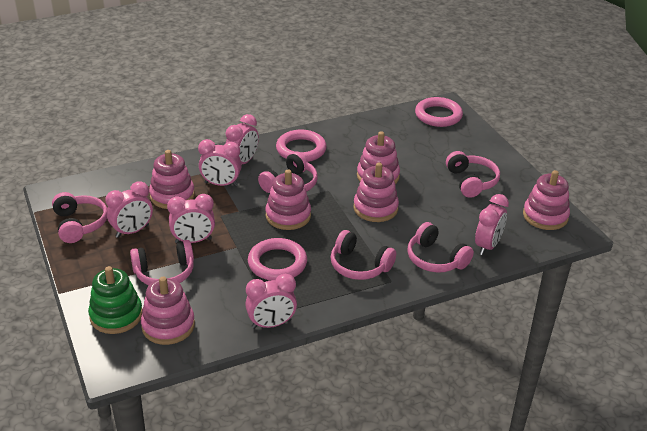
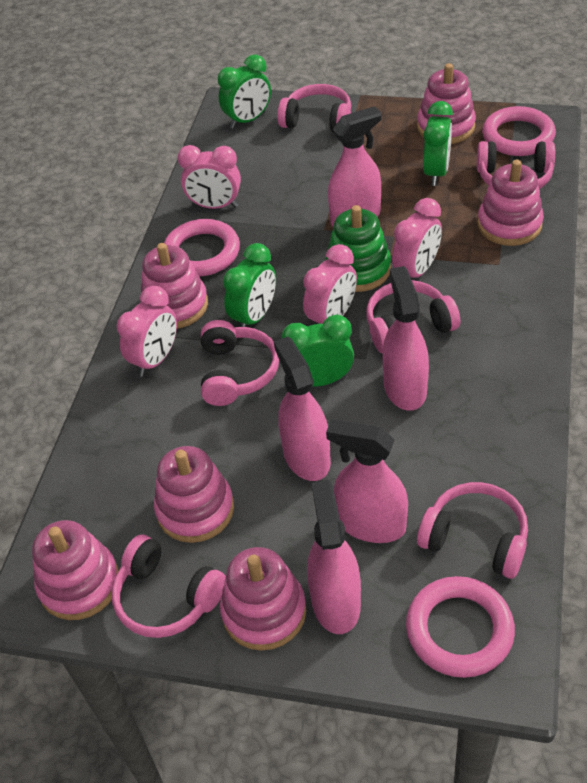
green clock: 0 -> 4
pink clock: 6 -> 4
pink spray bottle: 0 -> 5

